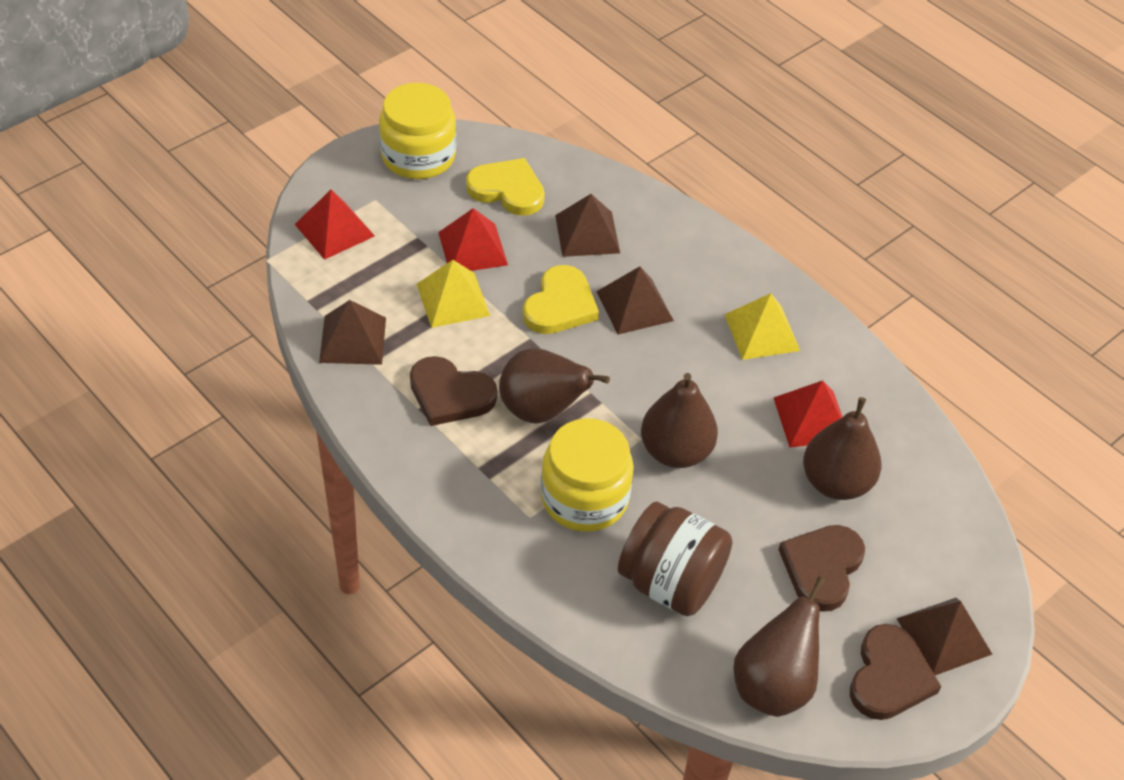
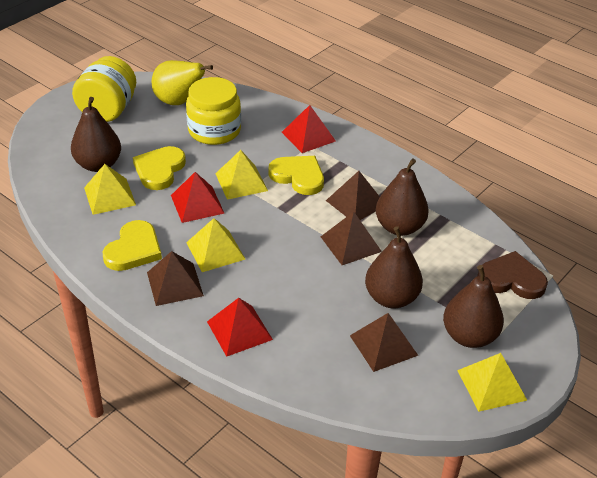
brown heart: 3 -> 1
brown jar: 1 -> 0
yellow heart: 2 -> 3
yellow pear: 0 -> 1
yellow pyramid: 2 -> 4

